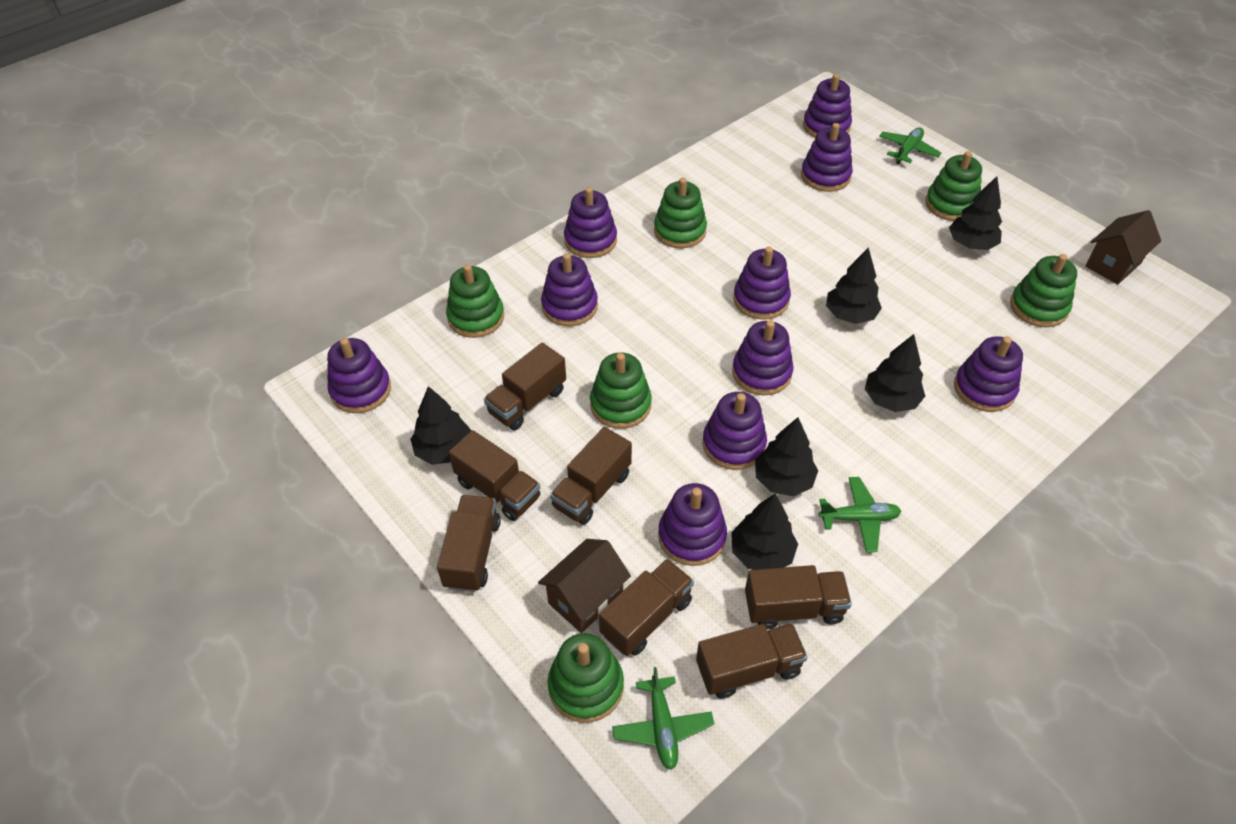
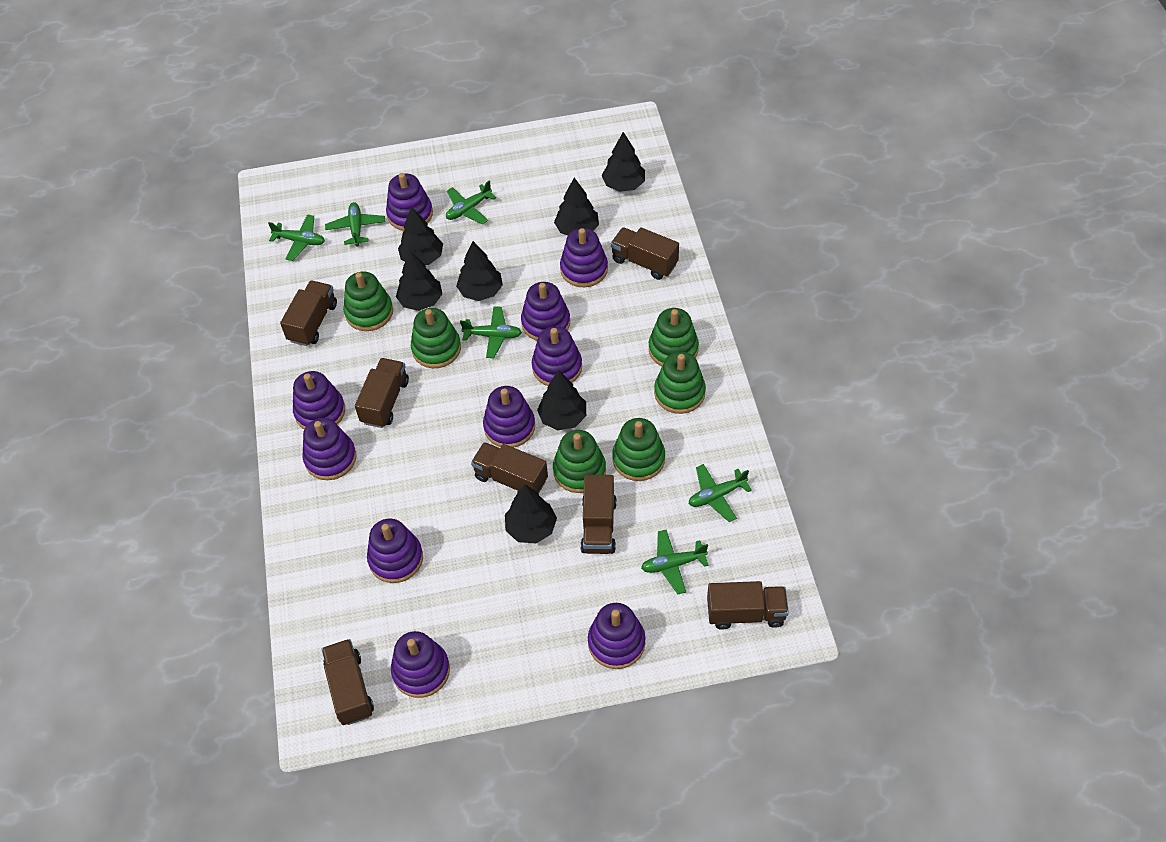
black tree: 6 -> 7
brown house: 2 -> 0
green plane: 3 -> 6

